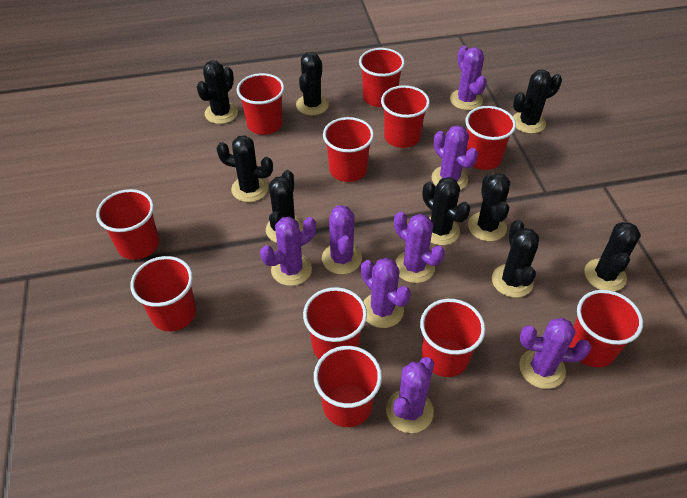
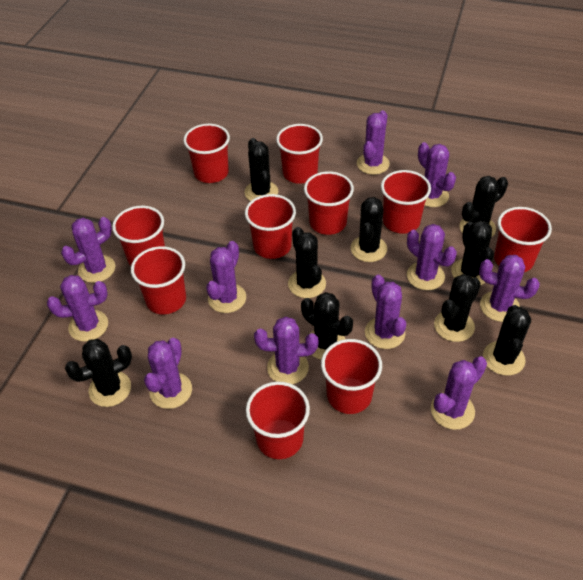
purple cactus: 8 -> 11
red cup: 11 -> 10

